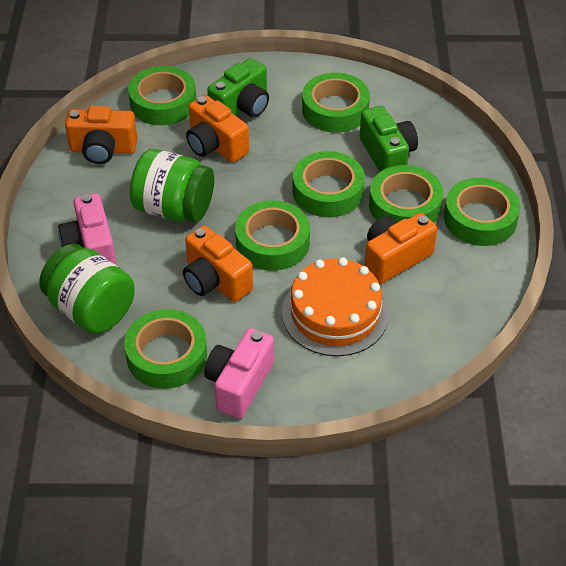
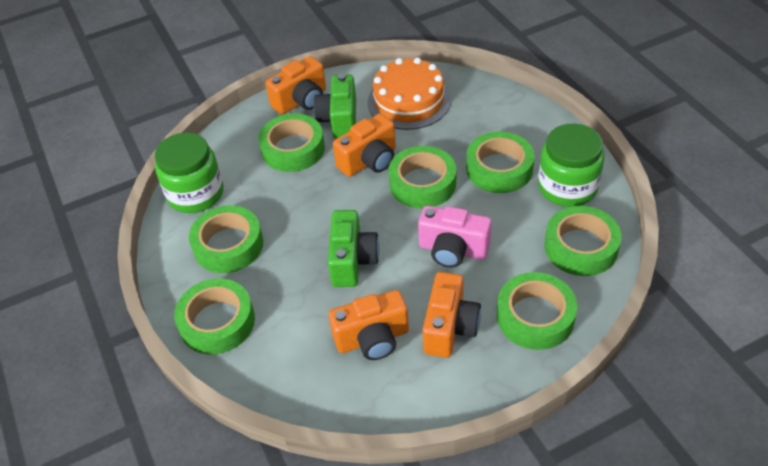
pink camera: 2 -> 1

